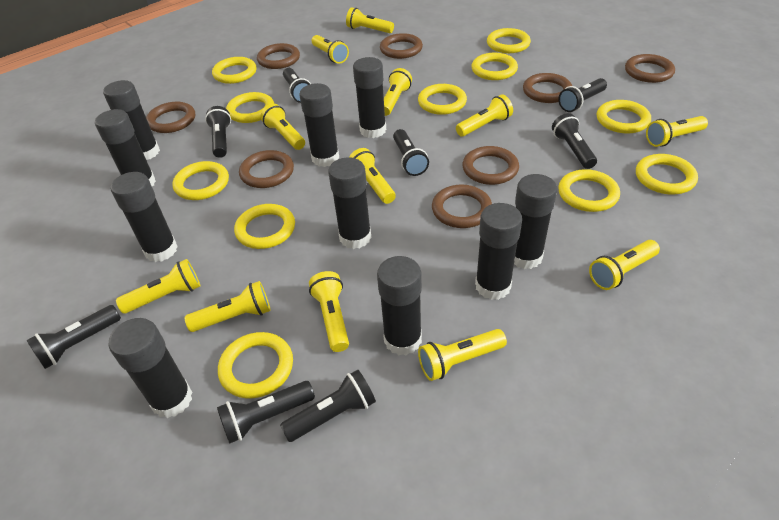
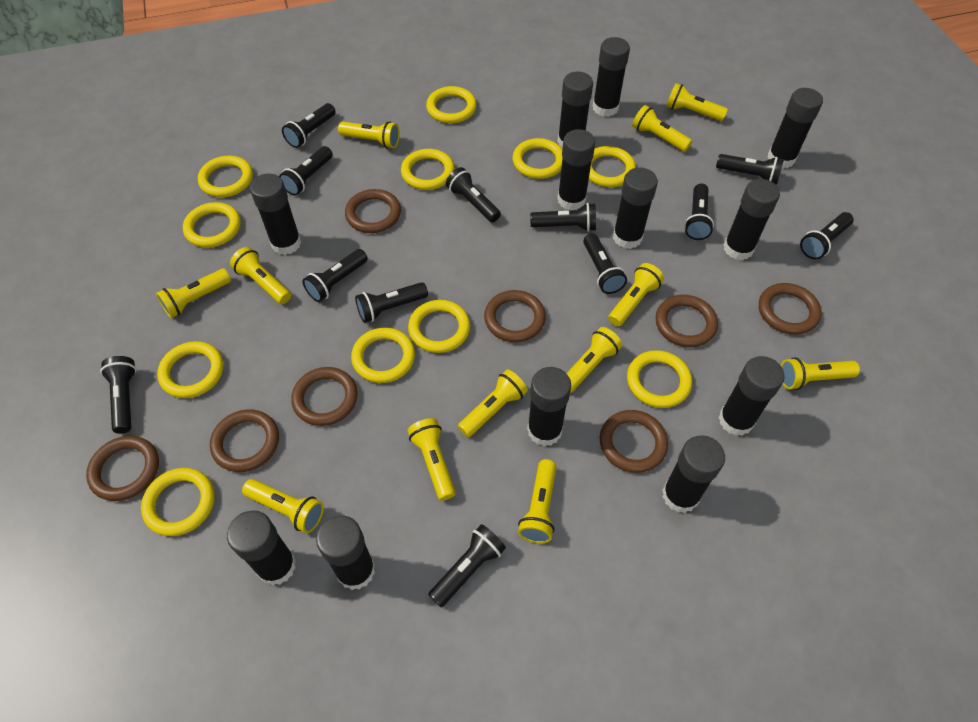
black flashlight: 8 -> 12
black glue stick: 10 -> 12

